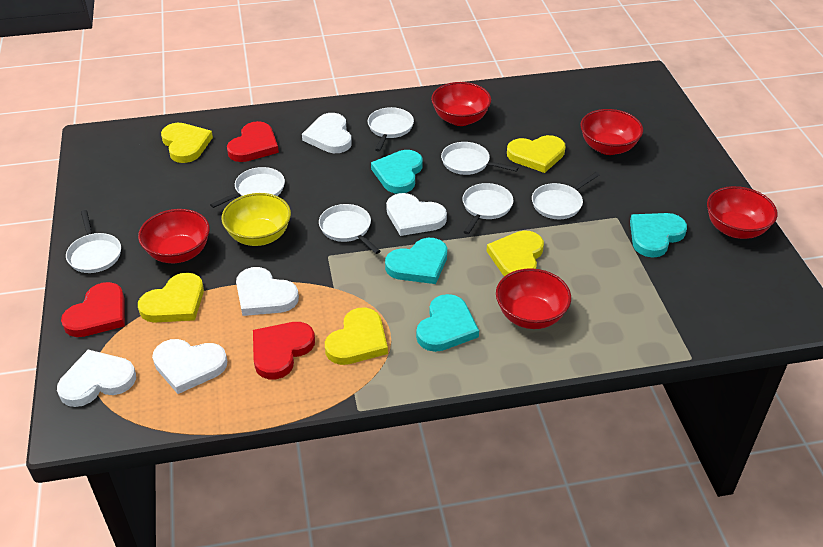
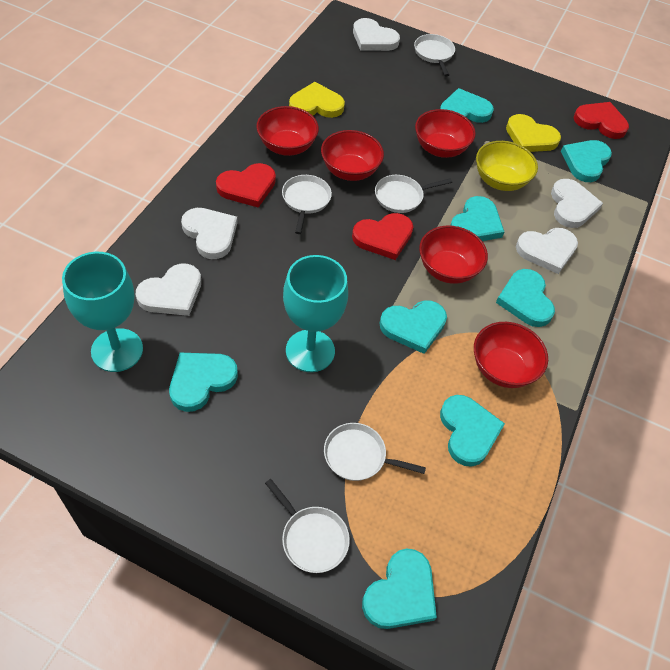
turquoise goblet: 0 -> 2
turquoise heart: 4 -> 8
white pan: 7 -> 5
yellow heart: 5 -> 2

